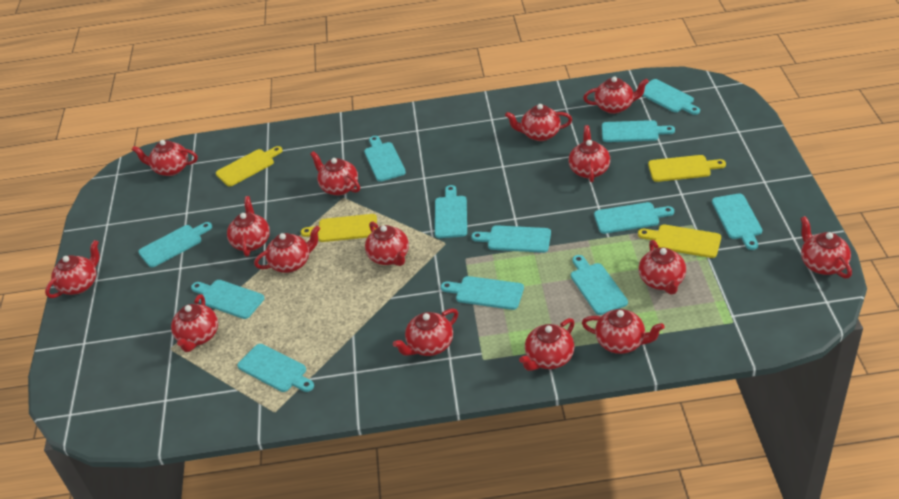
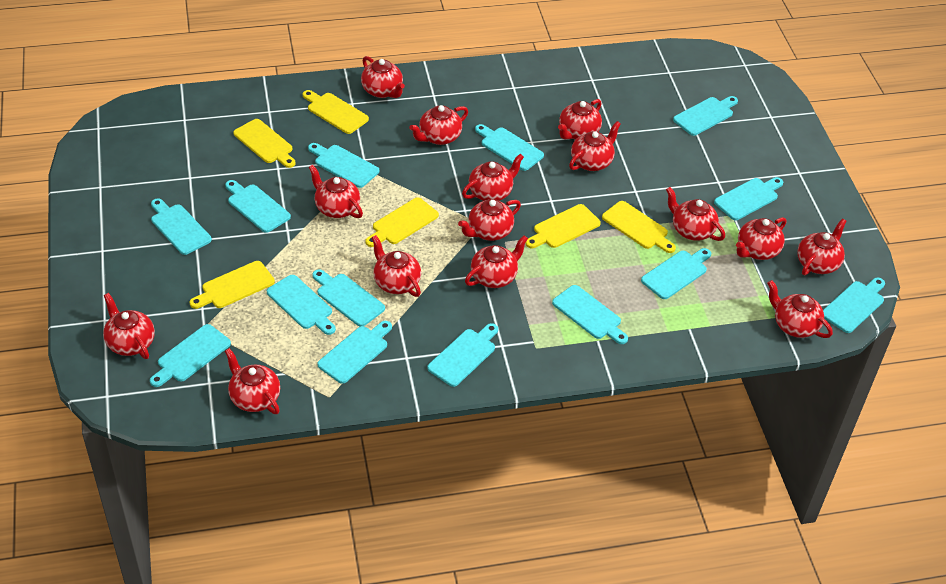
turquoise cutting board: 12 -> 14
yellow cutting board: 4 -> 6

